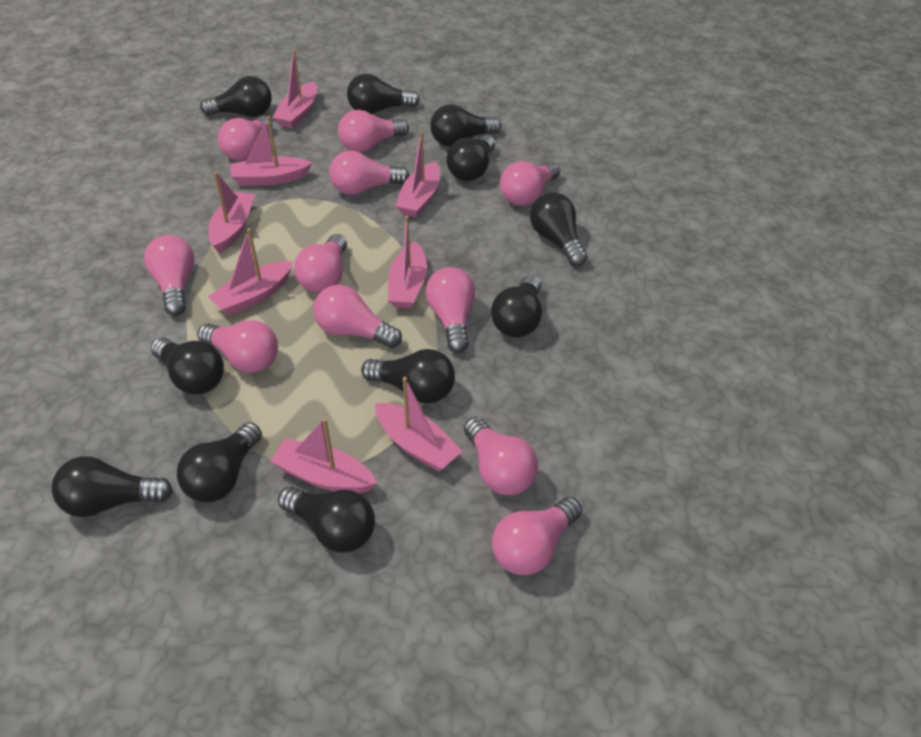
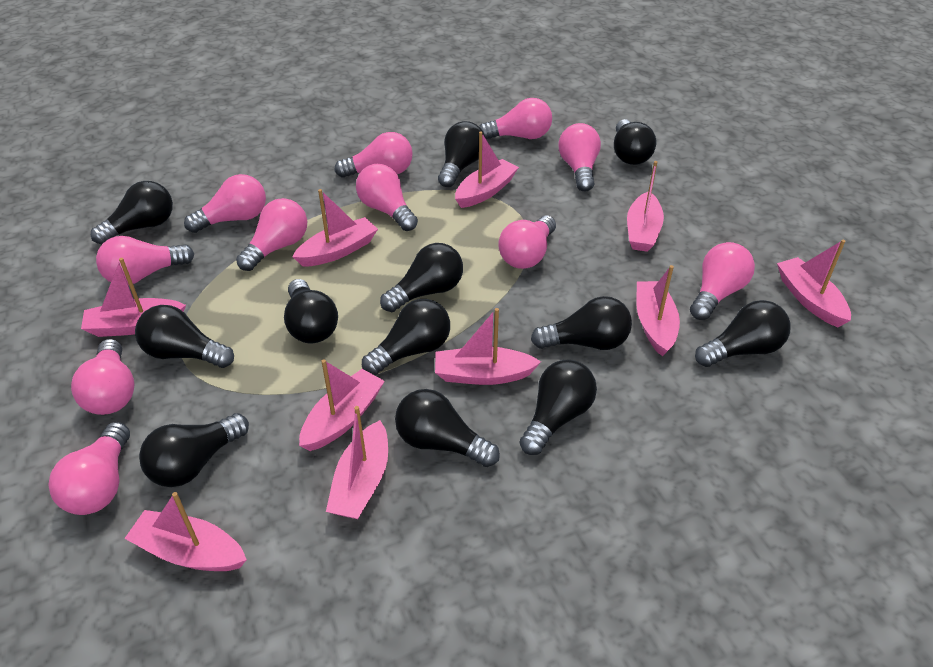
black light bulb: 11 -> 12
pink boat: 8 -> 10

